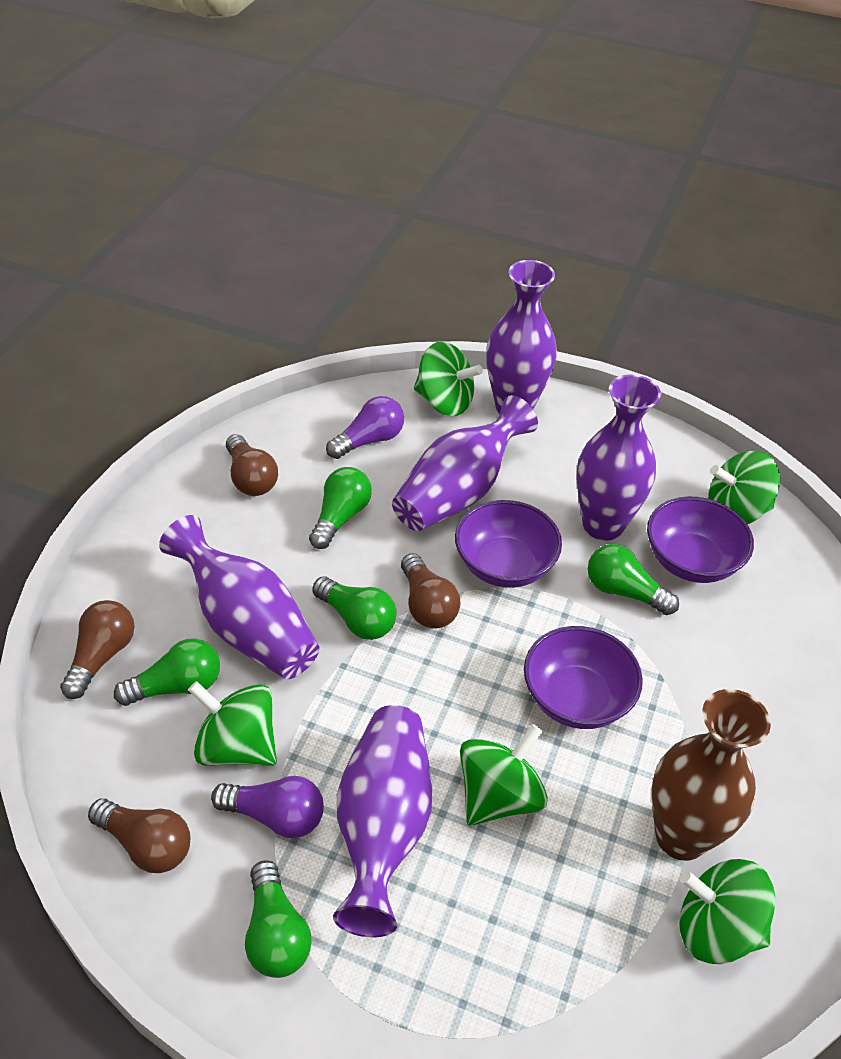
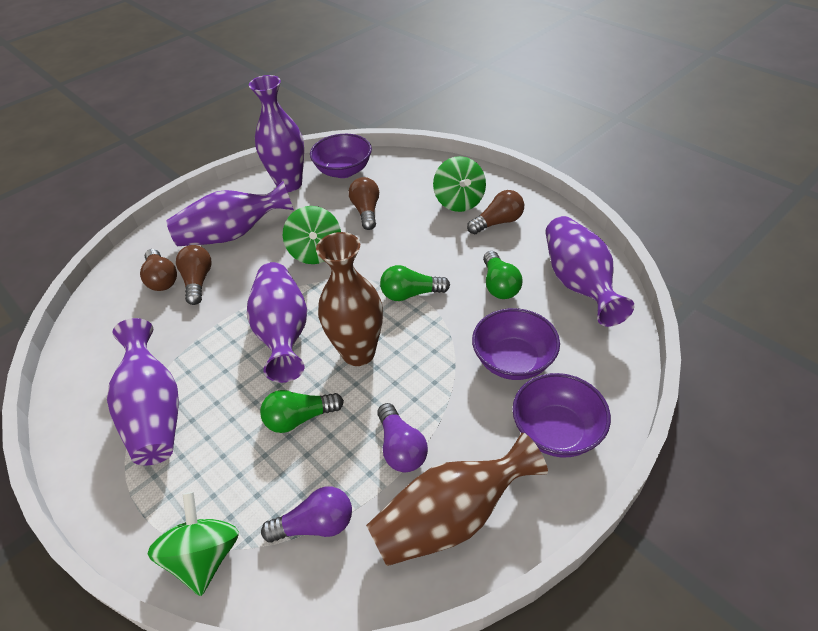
brown vase: 1 -> 2
green light bulb: 5 -> 3
green spinning top: 5 -> 3

